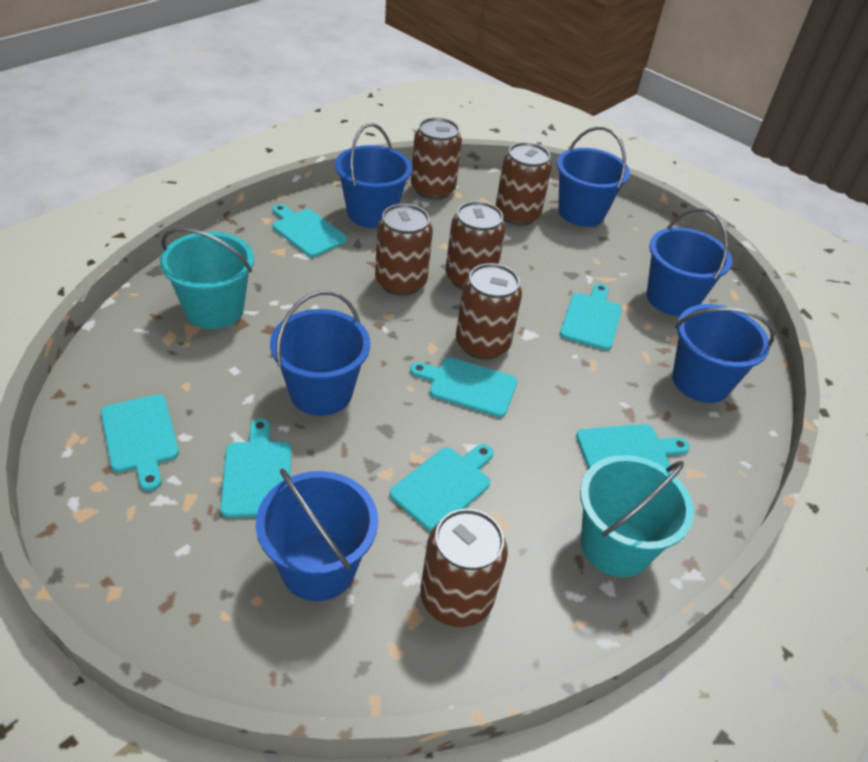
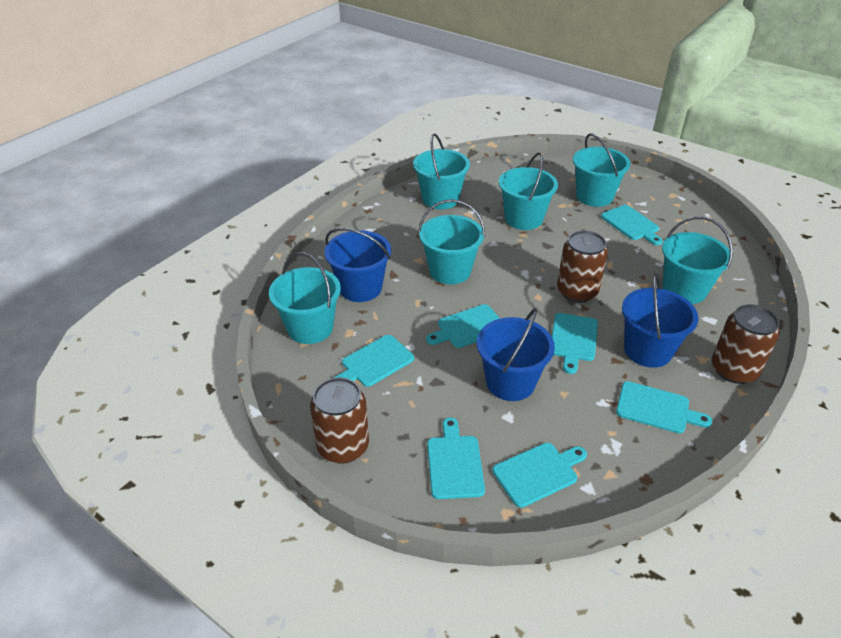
blue bucket: 6 -> 3
brown can: 6 -> 3
turquoise bucket: 2 -> 6

